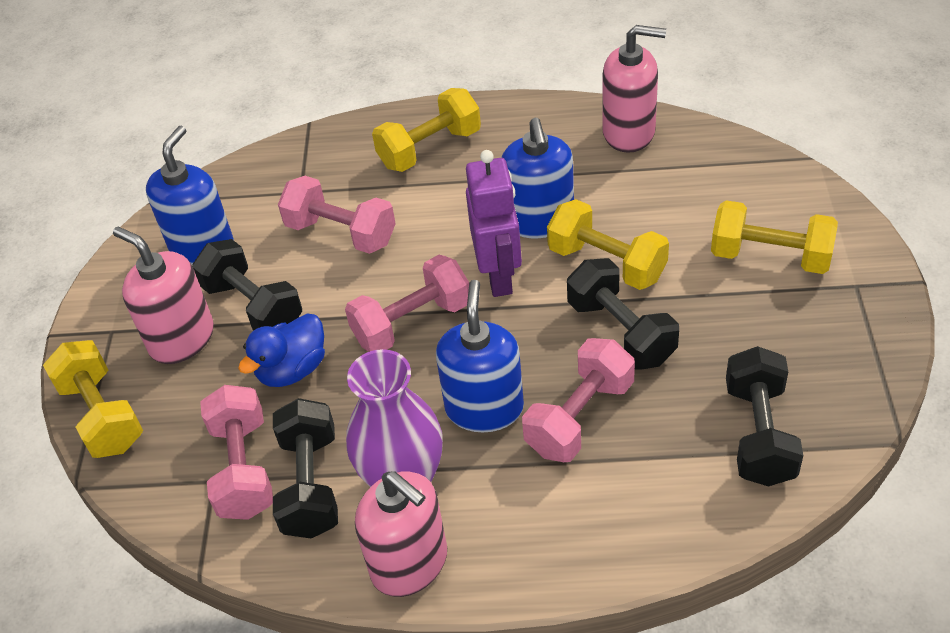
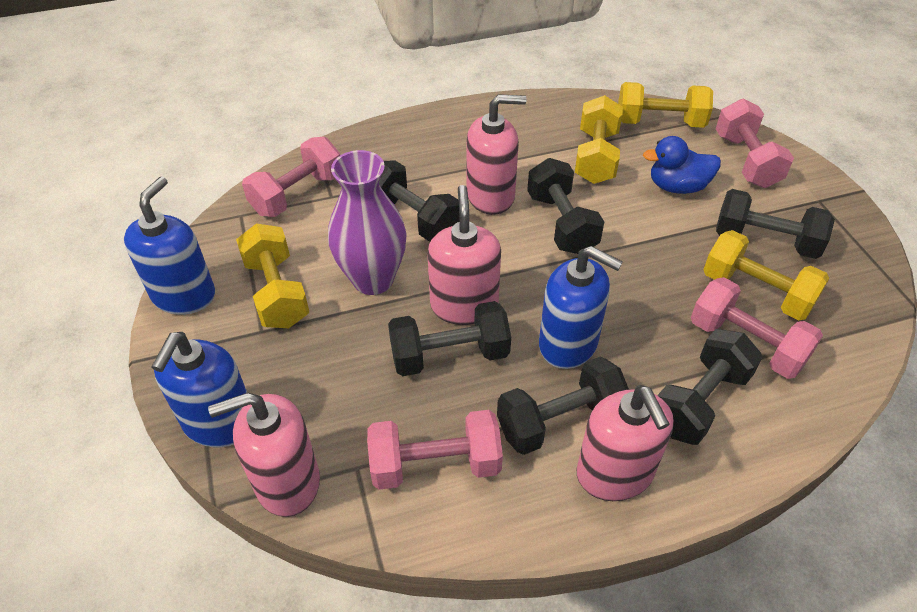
black dumbbell: 4 -> 6
pink soap dispenser: 3 -> 4
purple robot: 1 -> 0

